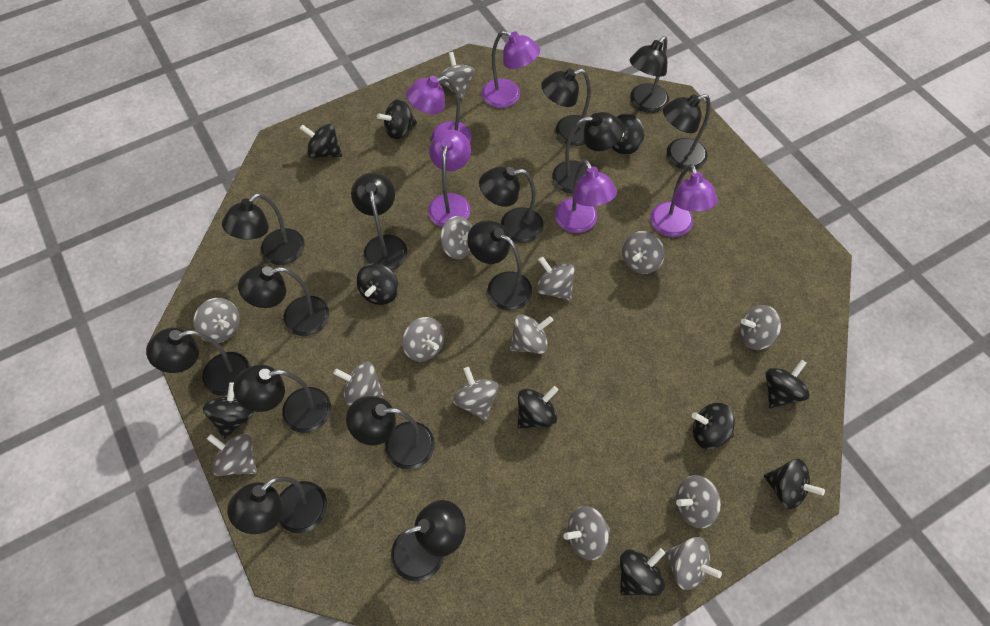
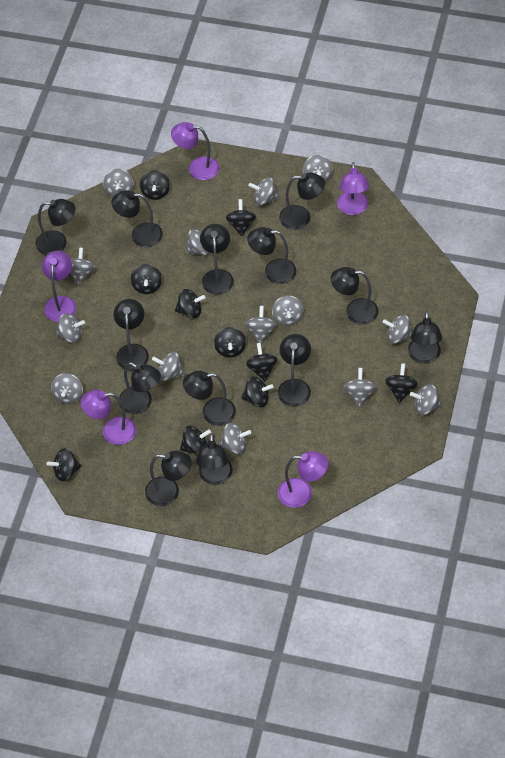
black lamp: 14 -> 13

